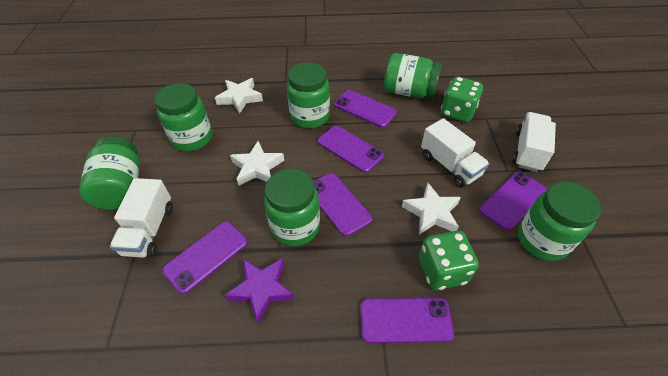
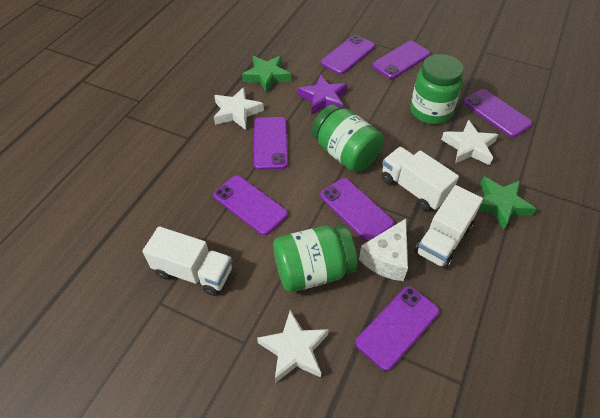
green dice: 2 -> 0
green jar: 6 -> 3
green star: 0 -> 2
purple phone: 6 -> 7
white cheese: 0 -> 1

